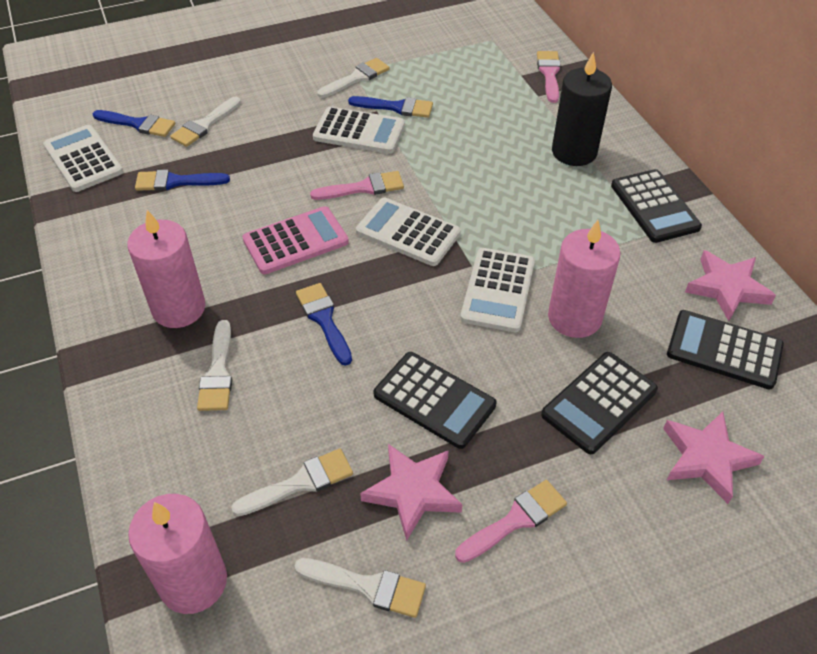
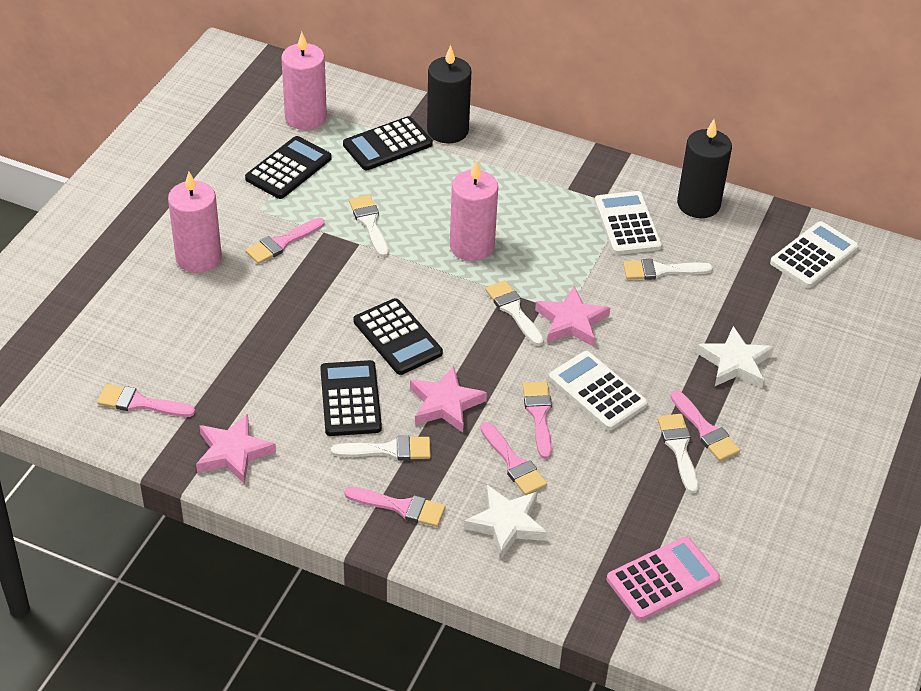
black candle: 1 -> 2
blue brush: 4 -> 0
pink brush: 3 -> 6
white calculator: 4 -> 3
white star: 0 -> 2

